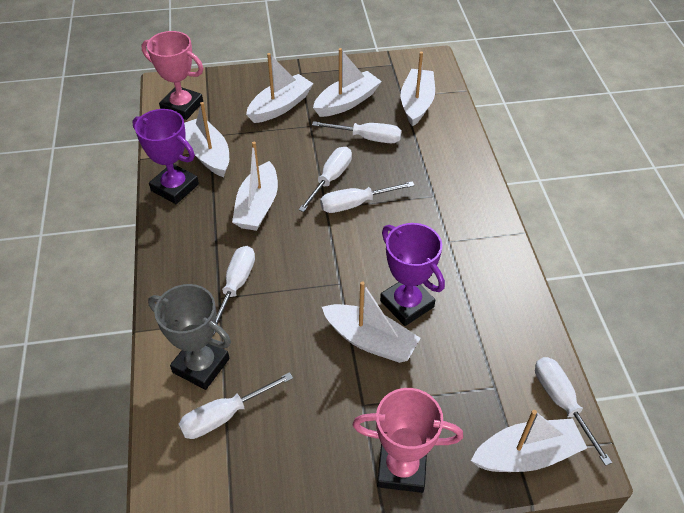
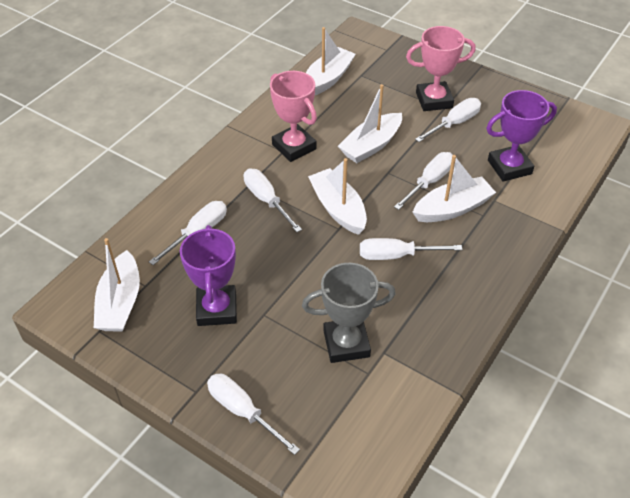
white boat: 7 -> 5

